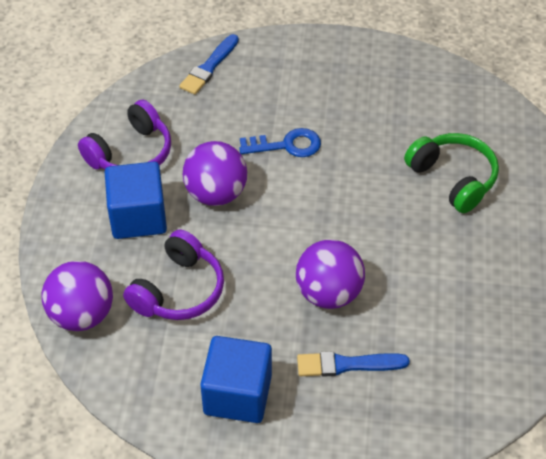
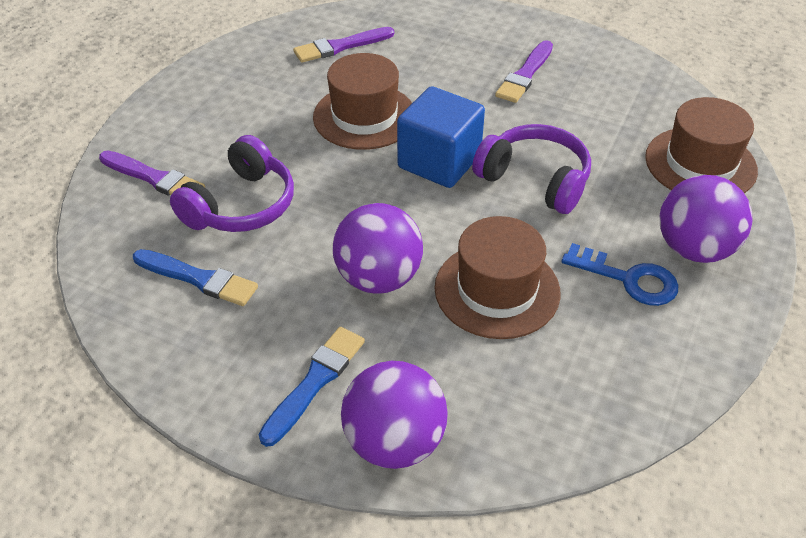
blue cube: 2 -> 1
brown hat: 0 -> 3
green headphones: 1 -> 0
purple brush: 0 -> 3

